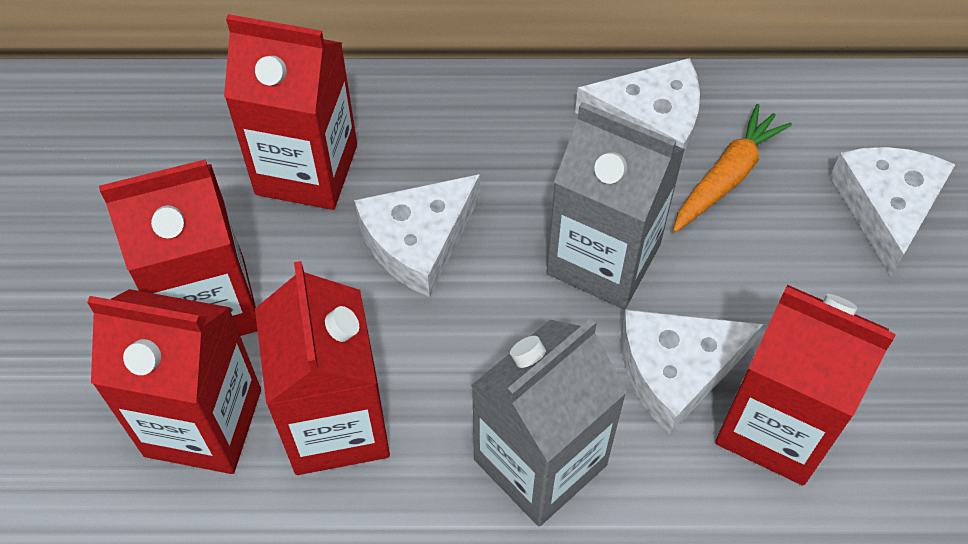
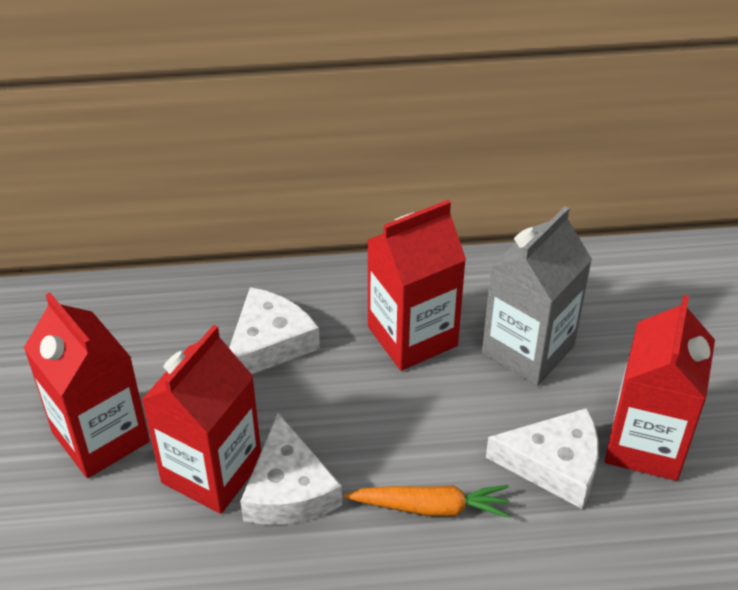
grey carton: 2 -> 1
red carton: 5 -> 4
white cheese: 4 -> 3

